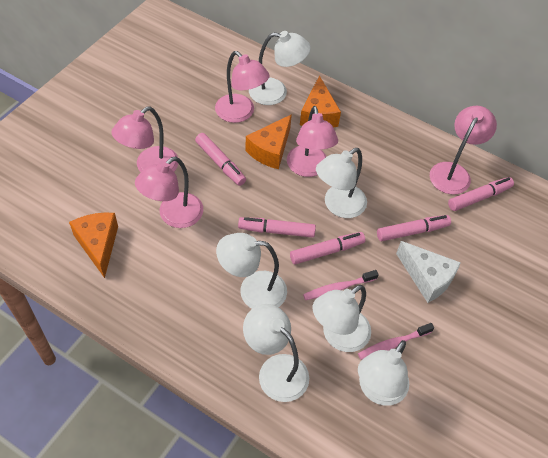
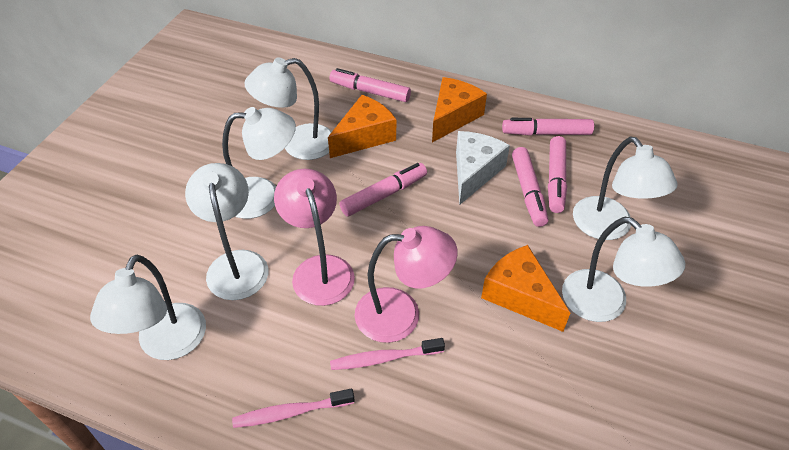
pink lamp: 5 -> 2

